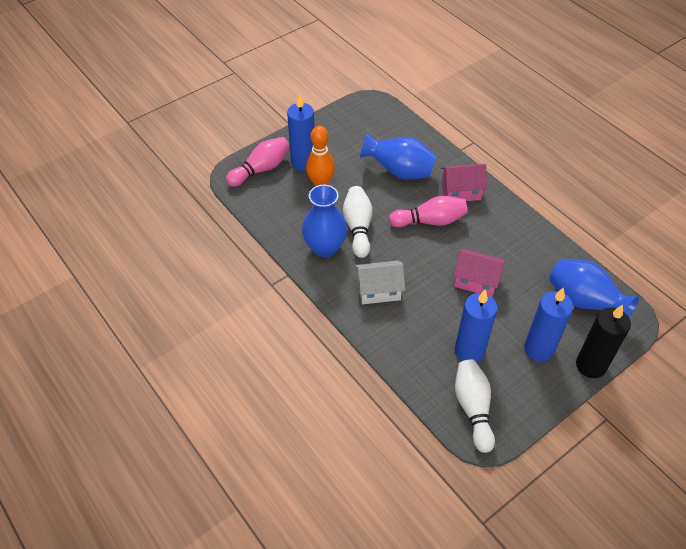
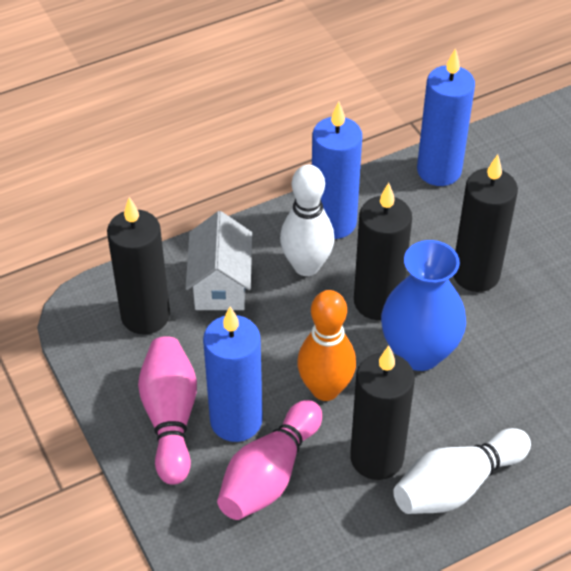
black candle: 1 -> 4
blue vase: 3 -> 1
pink house: 2 -> 0

